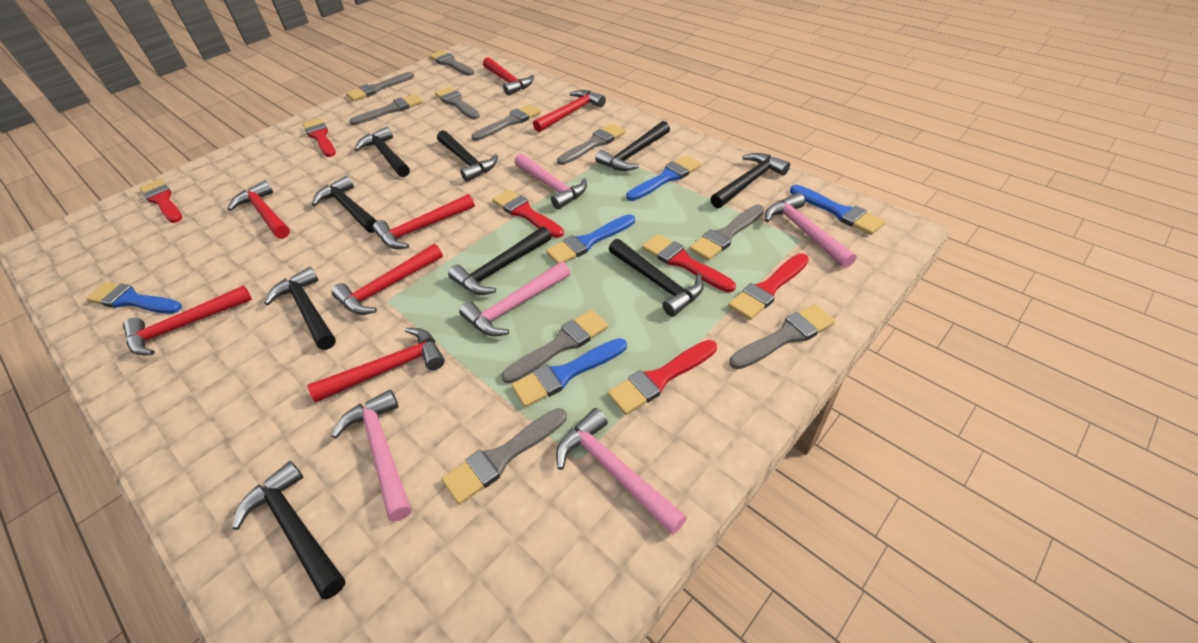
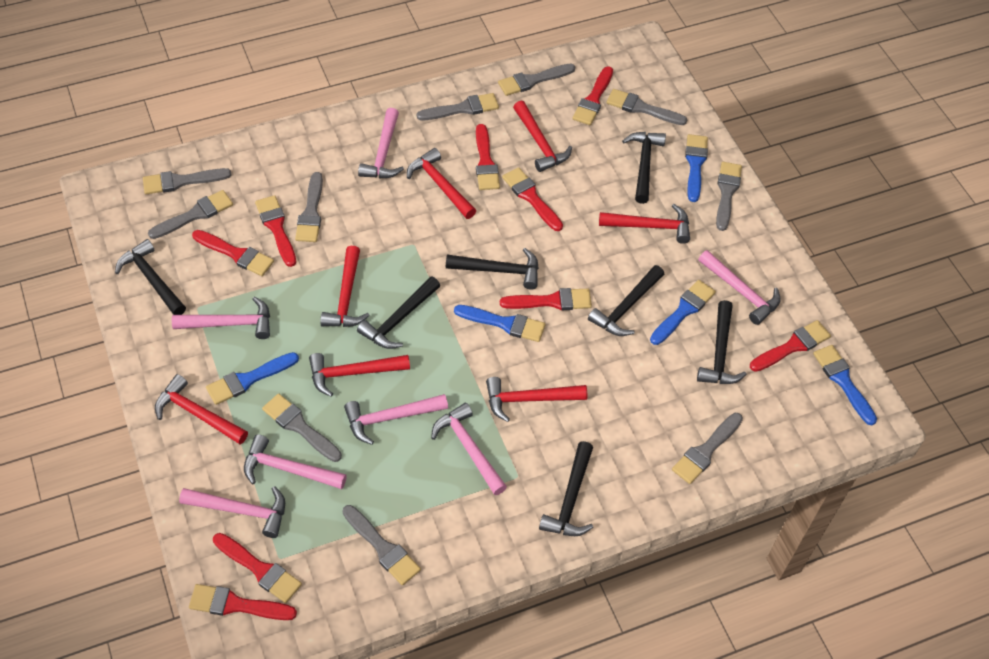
black hammer: 9 -> 7
pink hammer: 5 -> 7
red brush: 6 -> 9

